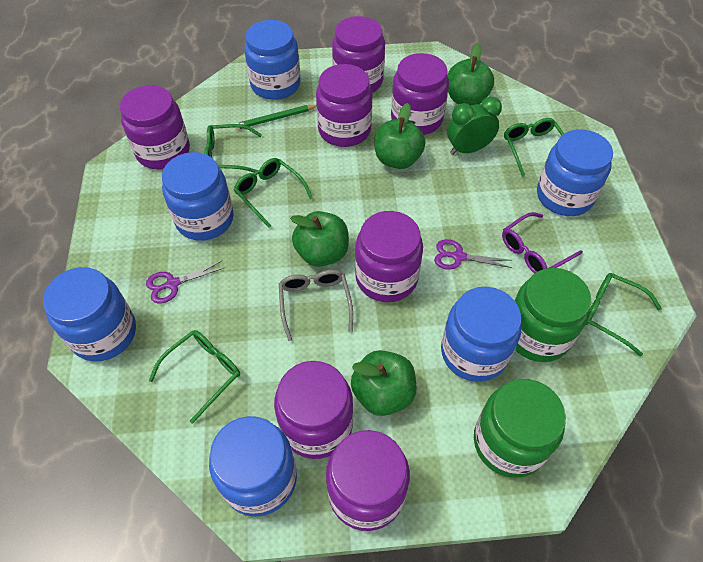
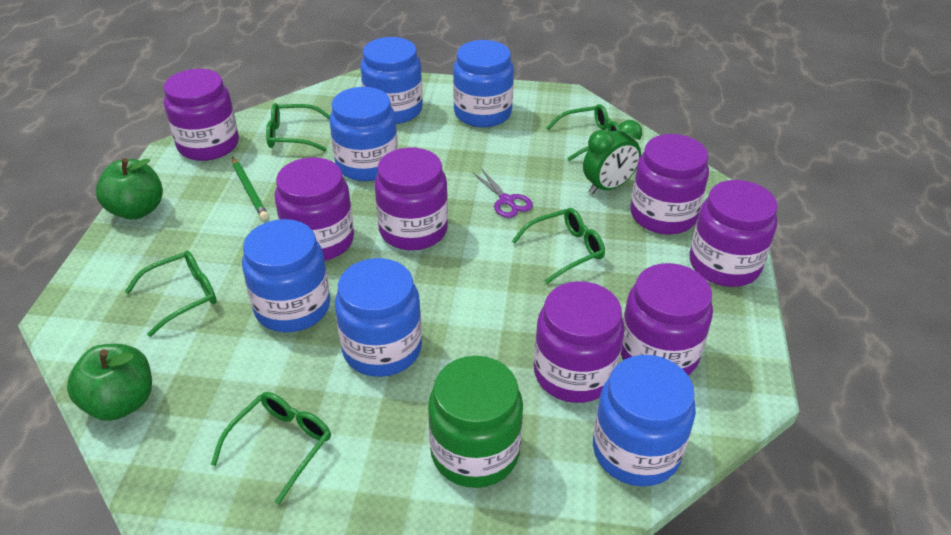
green apple: 4 -> 2
green jar: 2 -> 1
grey glasses: 1 -> 0
purple glasses: 1 -> 0
purple scissors: 2 -> 1

